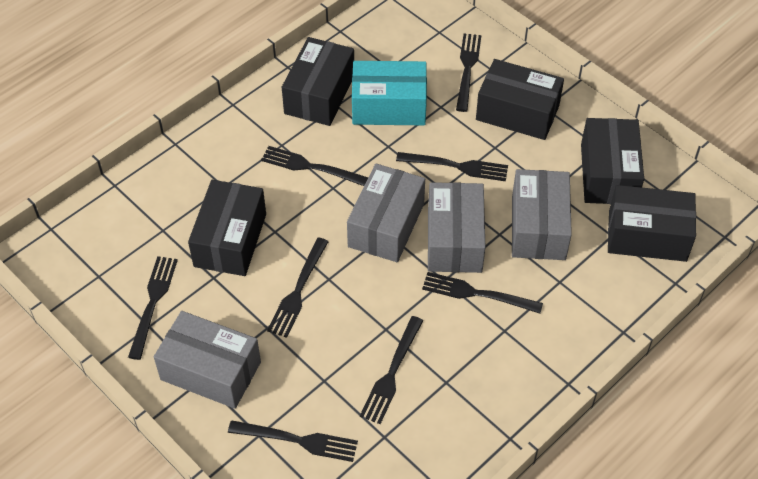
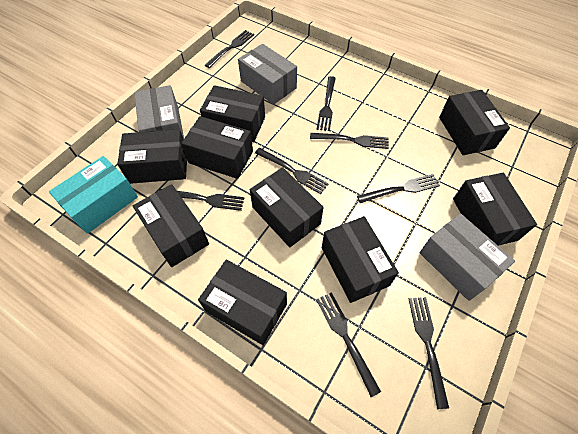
black box: 5 -> 9
grey box: 4 -> 3

